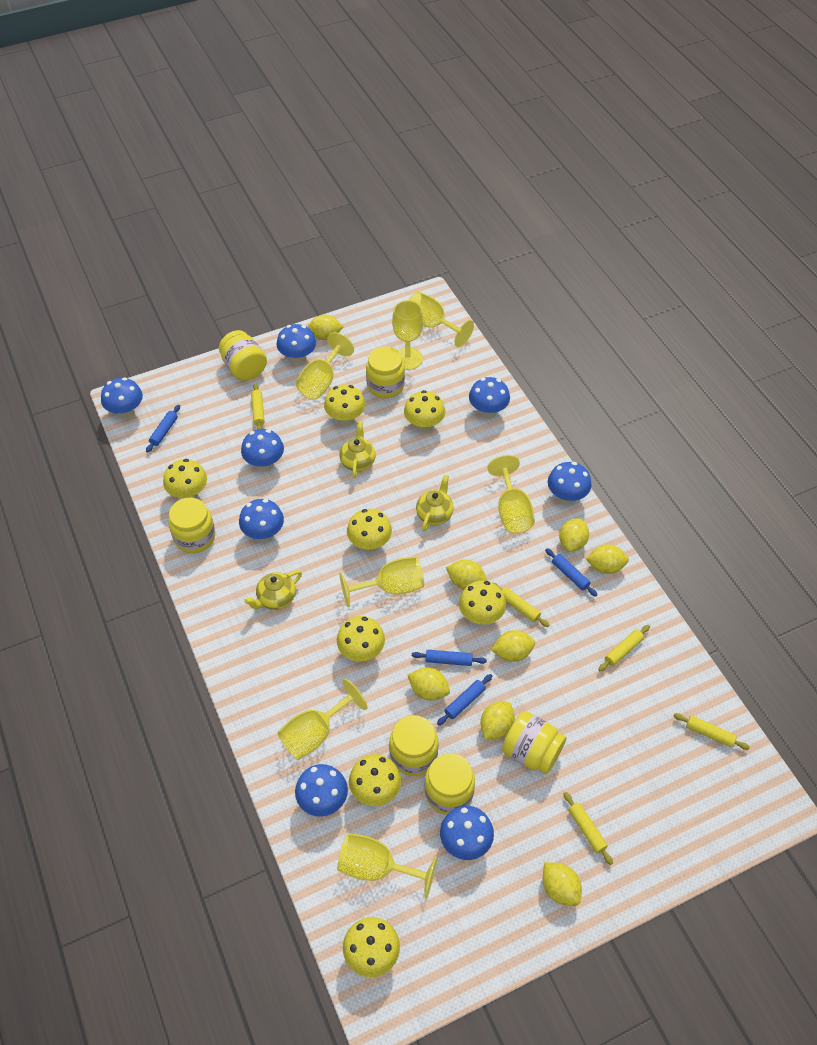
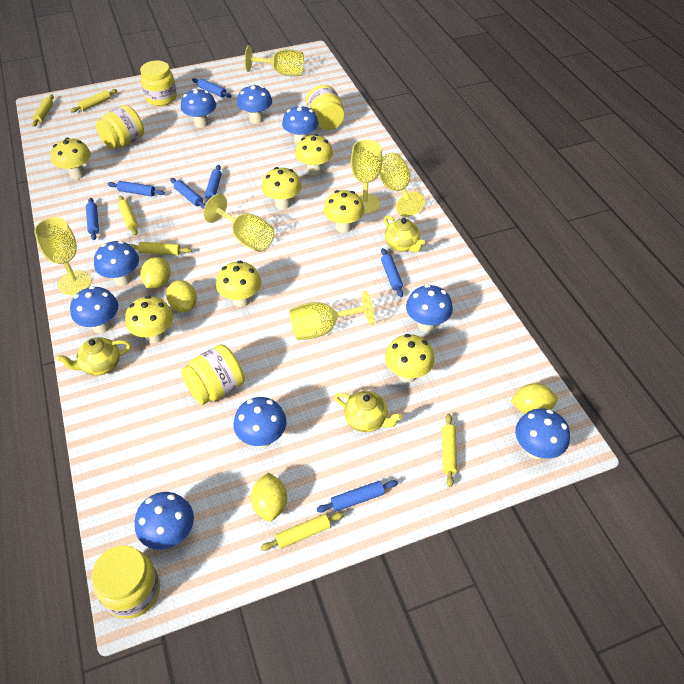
blue mushroom: 8 -> 9
blue rolling pin: 4 -> 7
yellow goblet: 7 -> 6
yellow jar: 6 -> 5
yellow lemon: 8 -> 4
yellow mushroom: 8 -> 7
yellow rolling pin: 5 -> 6

